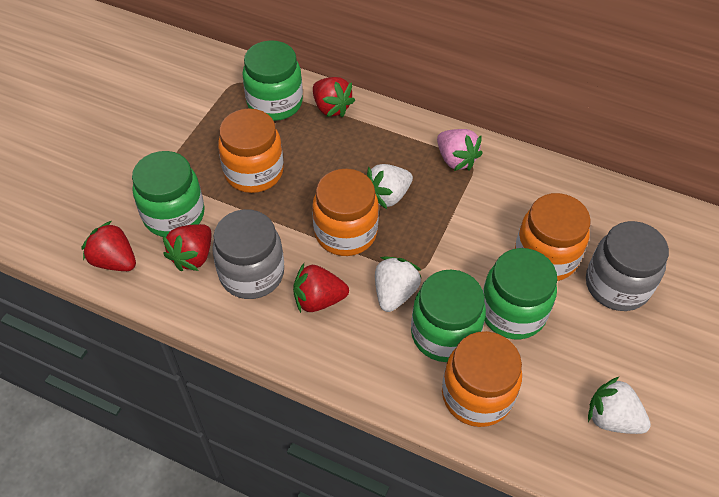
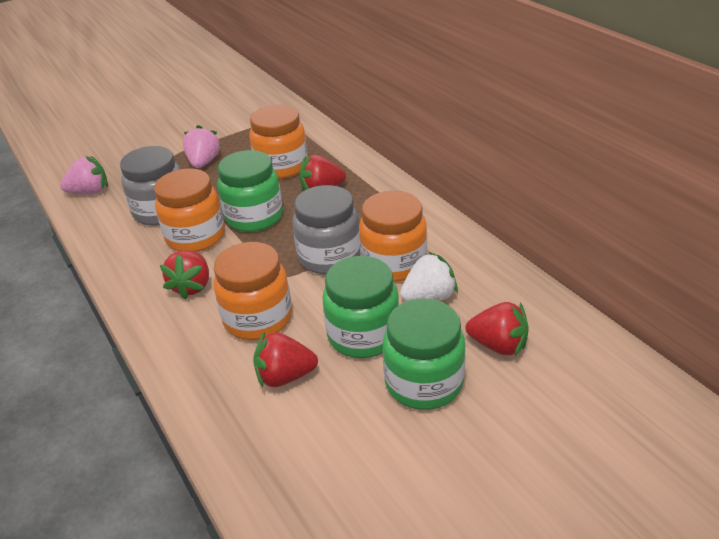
green jar: 4 -> 3
pink strawberry: 1 -> 2
white strawberry: 3 -> 1

